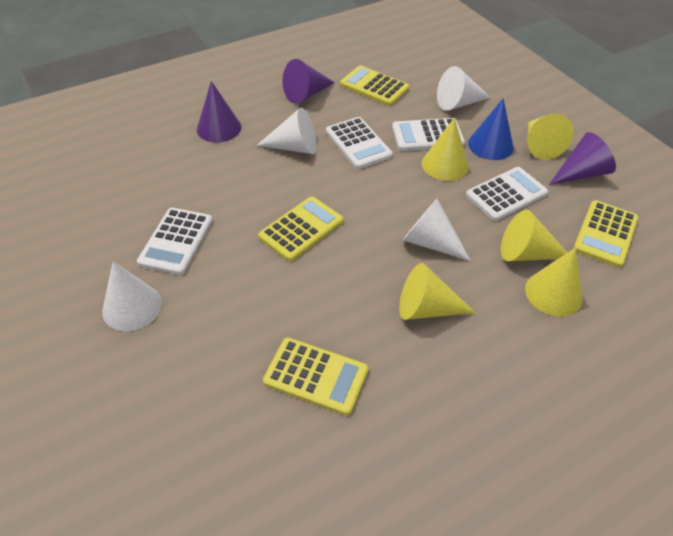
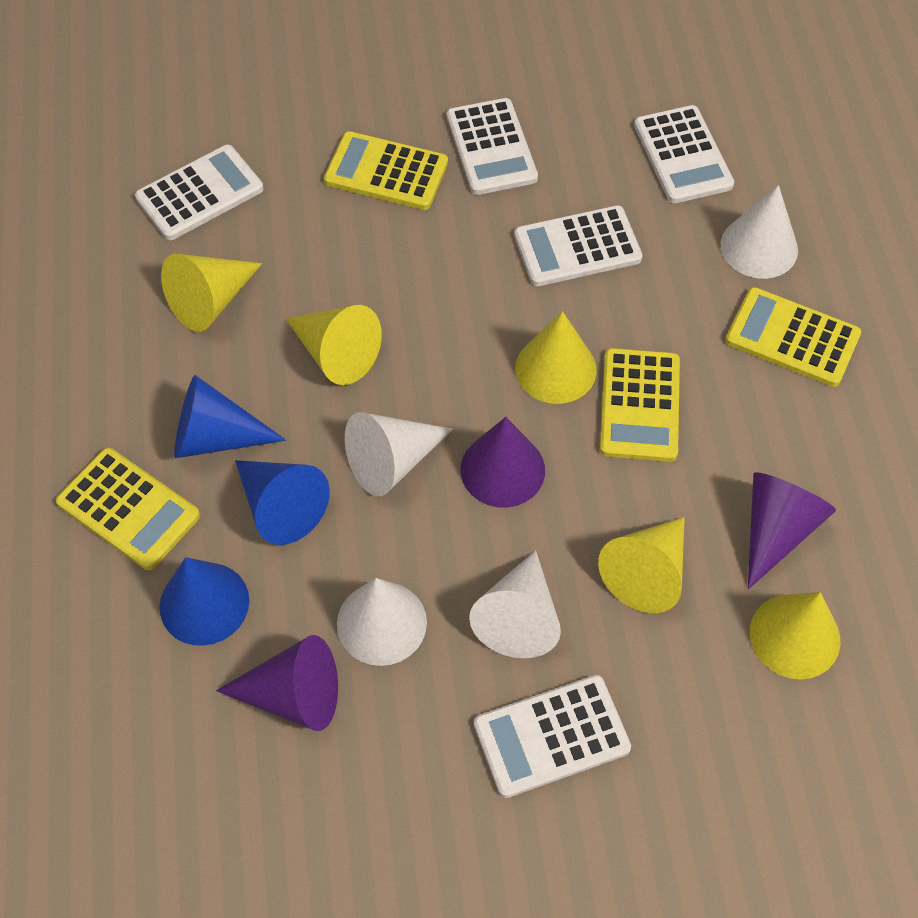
blue cone: 1 -> 3
white calculator: 4 -> 5

